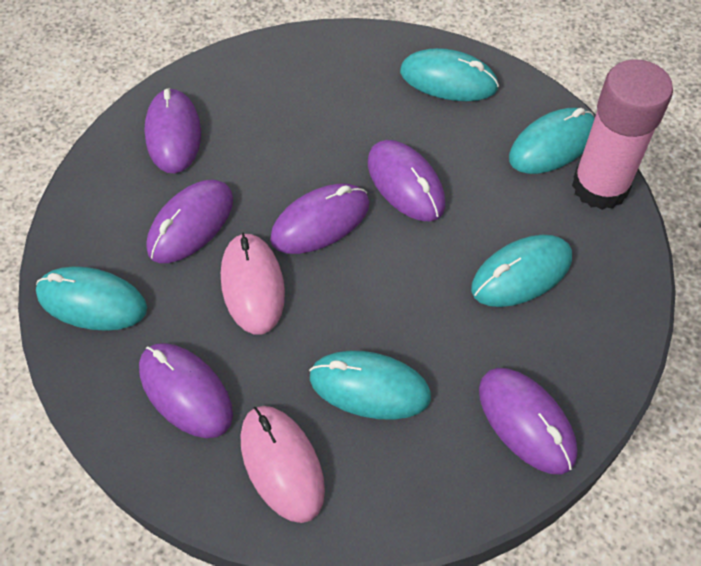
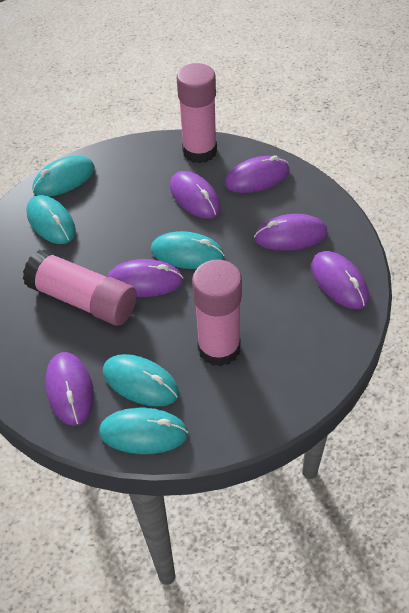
pink glue stick: 1 -> 3
pink mouse: 2 -> 0

